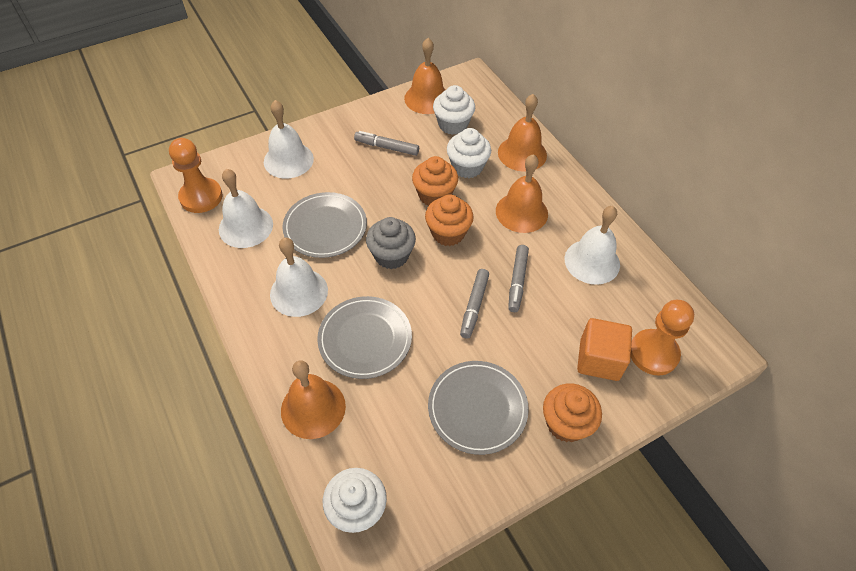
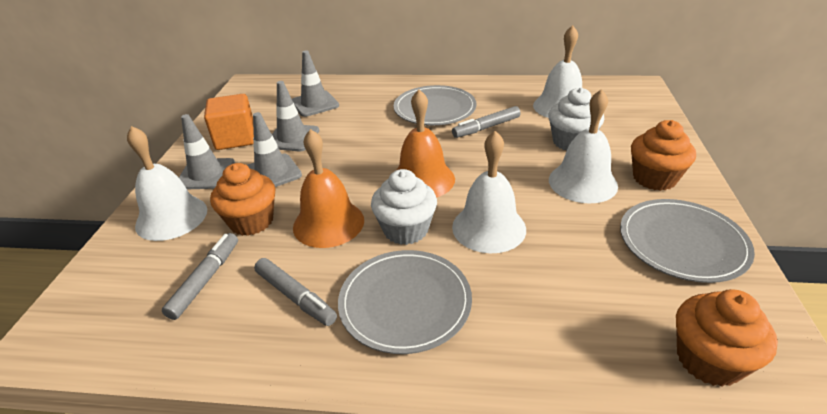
grey cupcake: 1 -> 0
grey traffic cone: 0 -> 4
orange bell: 4 -> 2
orange pawn: 2 -> 0
white cupcake: 3 -> 2

